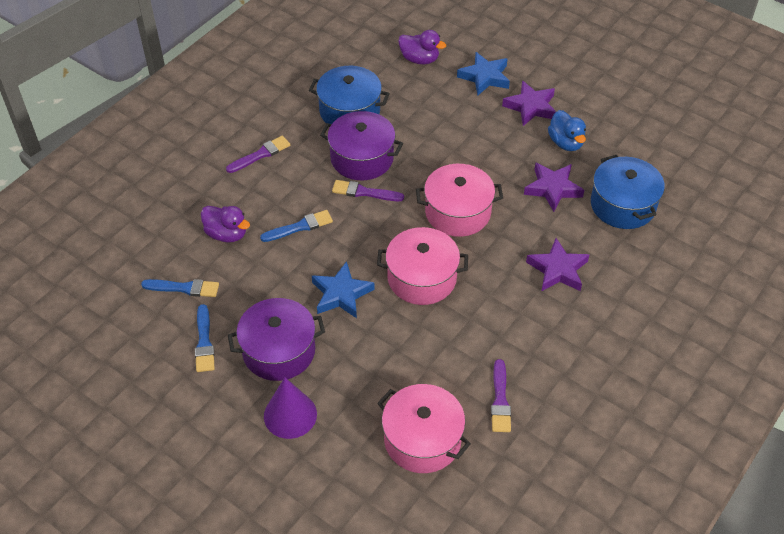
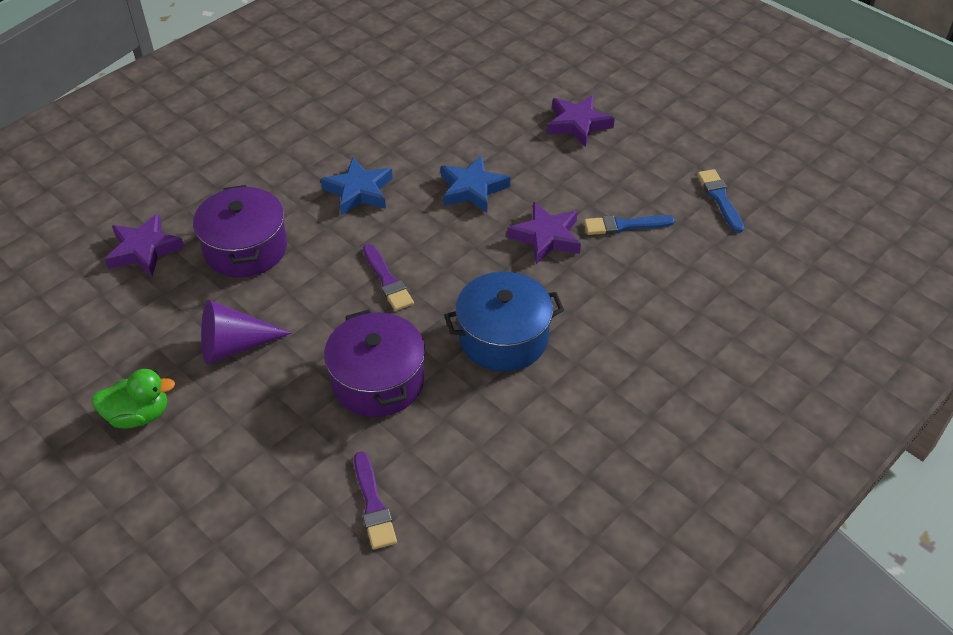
blue brush: 3 -> 2
blue duck: 1 -> 0
blue pot: 2 -> 1
green duck: 0 -> 1
pink pot: 3 -> 0
purple brush: 3 -> 2
purple duck: 2 -> 0

